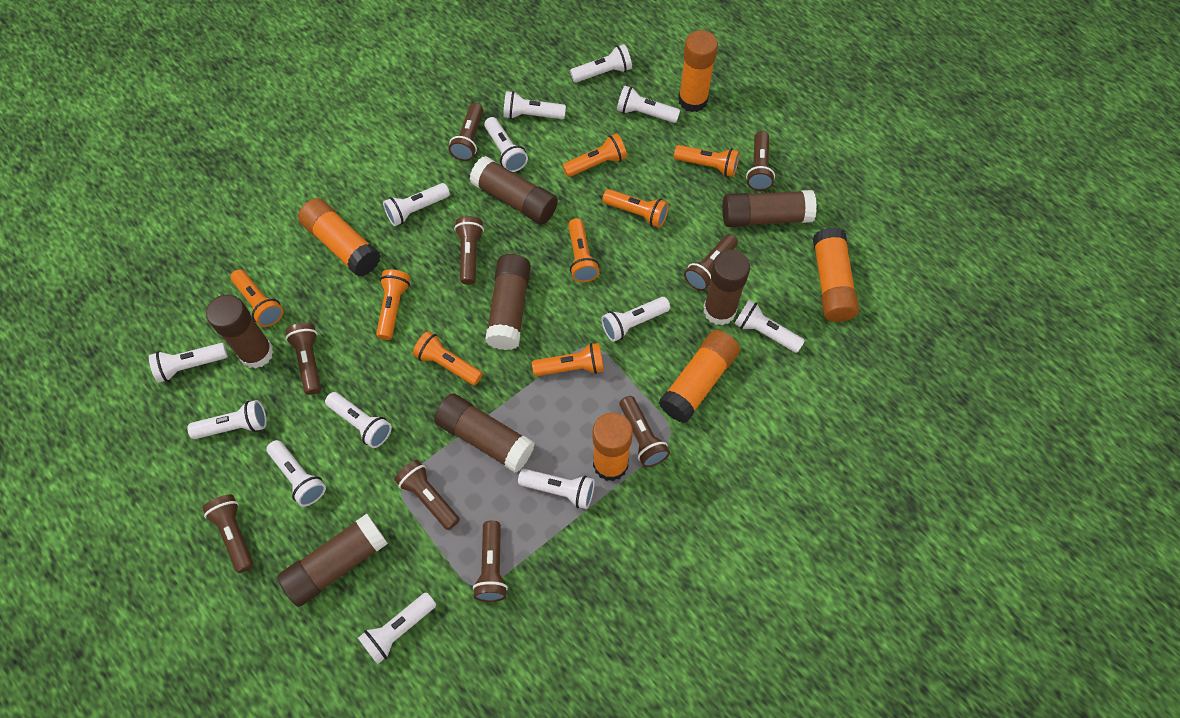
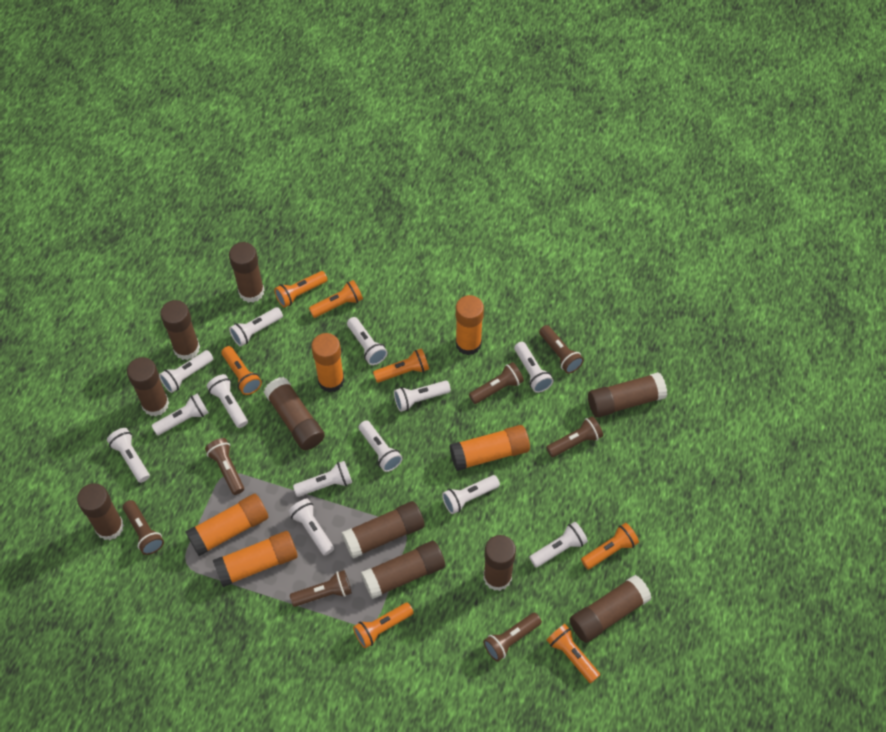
brown flashlight: 9 -> 7
brown glue stick: 7 -> 10
orange flashlight: 8 -> 7

